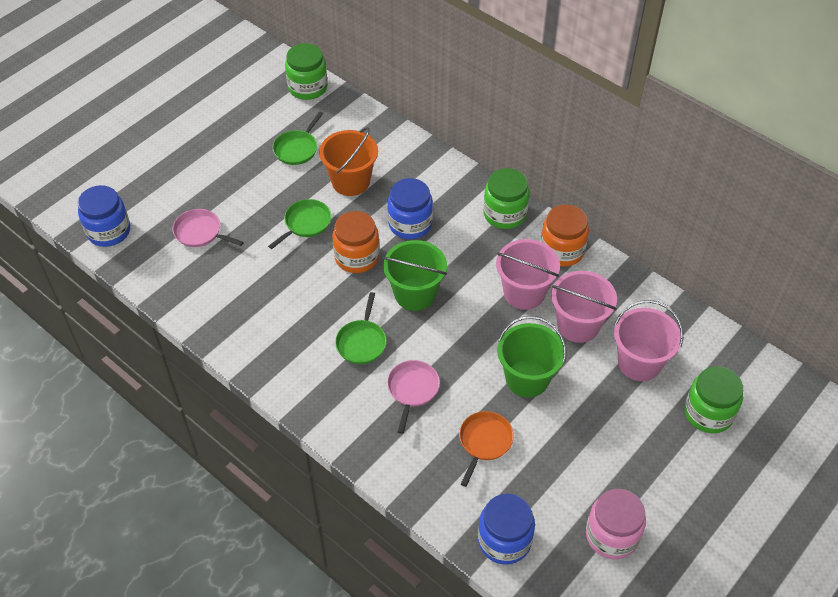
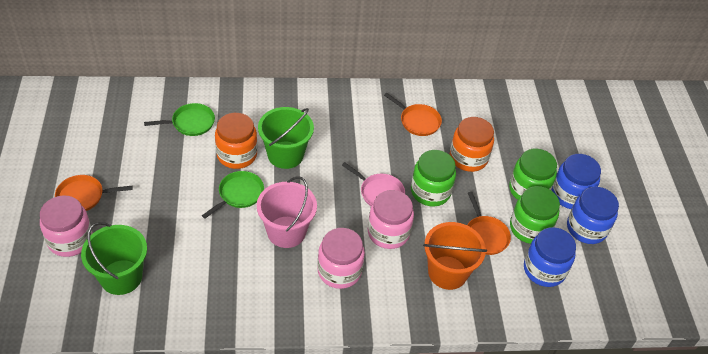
green pan: 3 -> 2
orange pan: 1 -> 3
pink bucket: 3 -> 1
pink jar: 1 -> 3
pink pan: 2 -> 1

